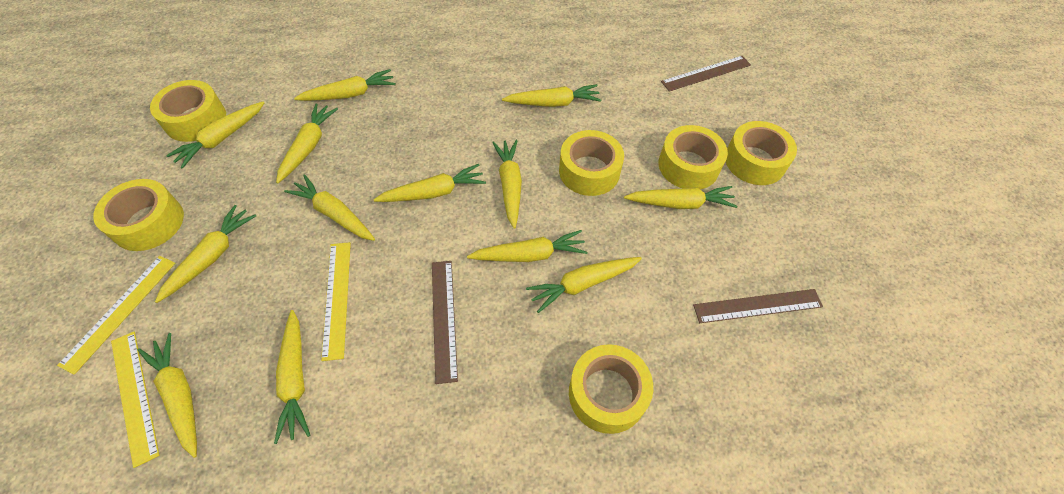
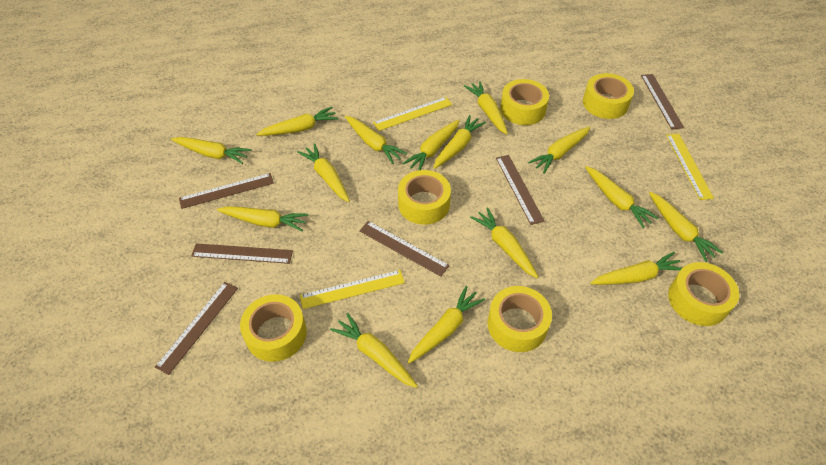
brown ruler: 3 -> 6
yellow carrot: 13 -> 15

